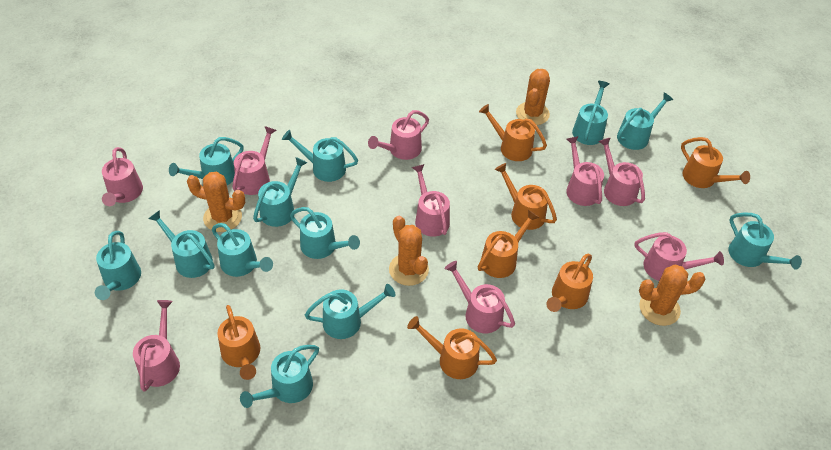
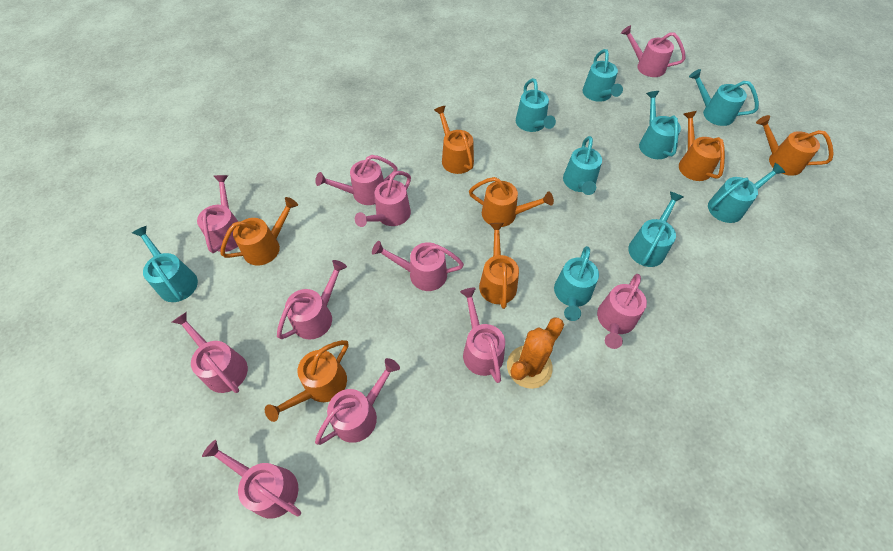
orange cactus: 4 -> 1
pink watering can: 9 -> 11
turquoise watering can: 12 -> 9

